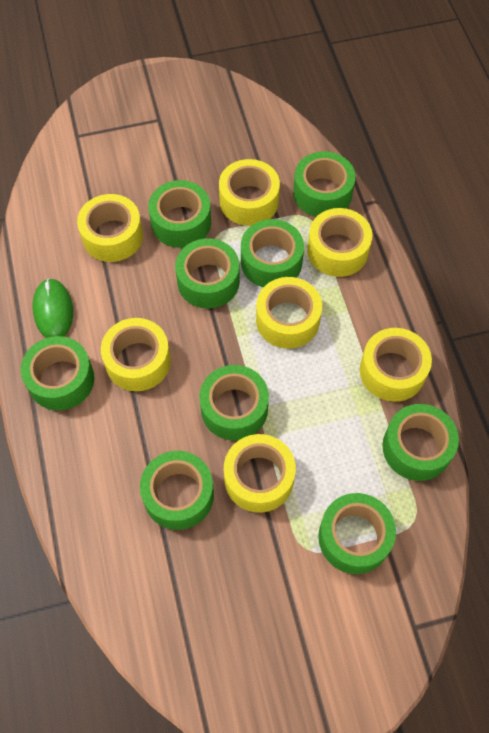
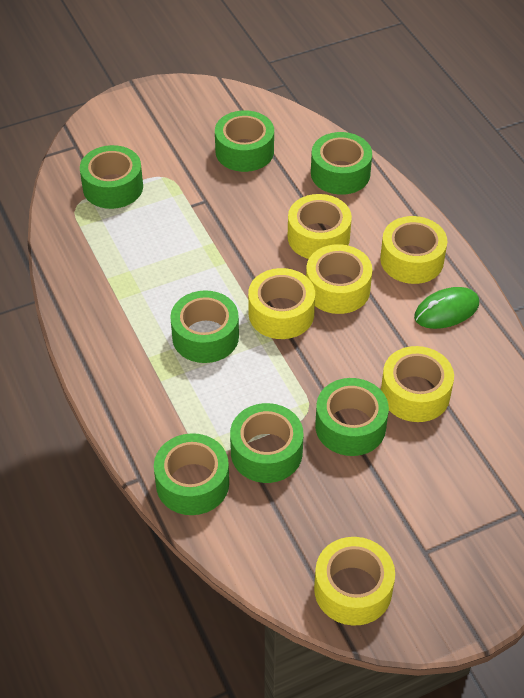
green tape: 9 -> 7
yellow tape: 7 -> 6

